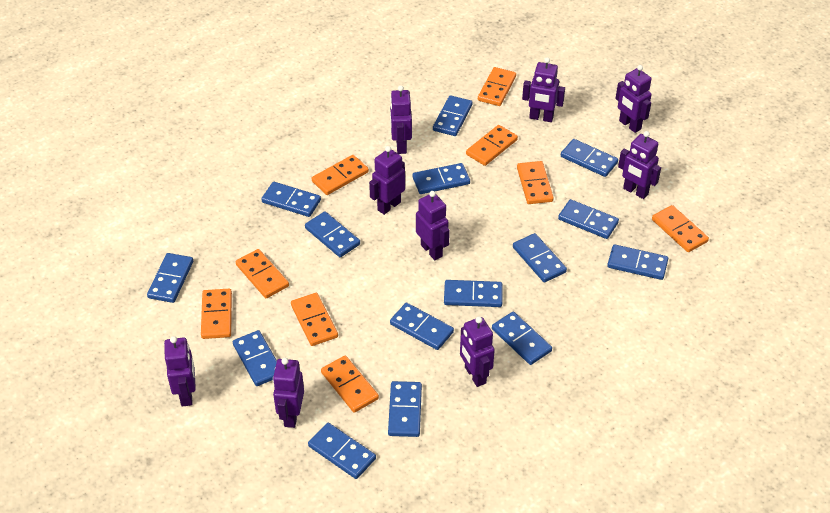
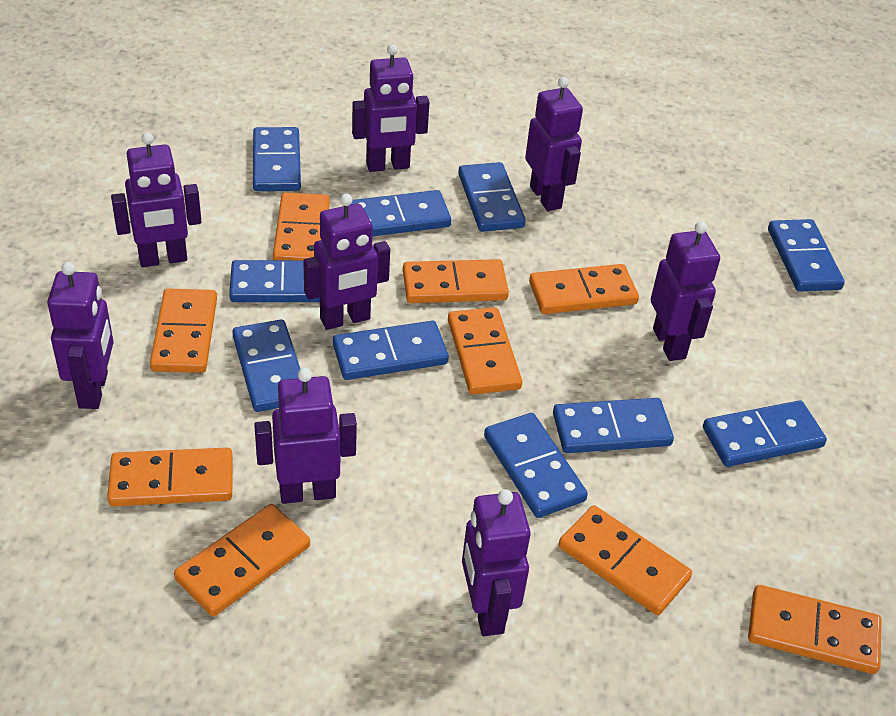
blue domino: 15 -> 10
purple robot: 9 -> 8

